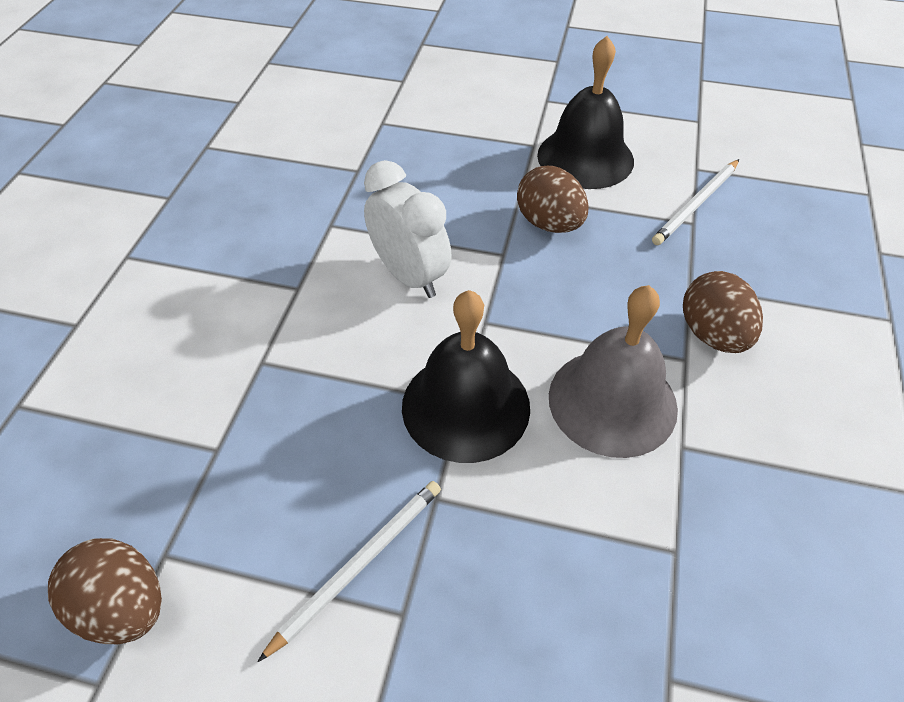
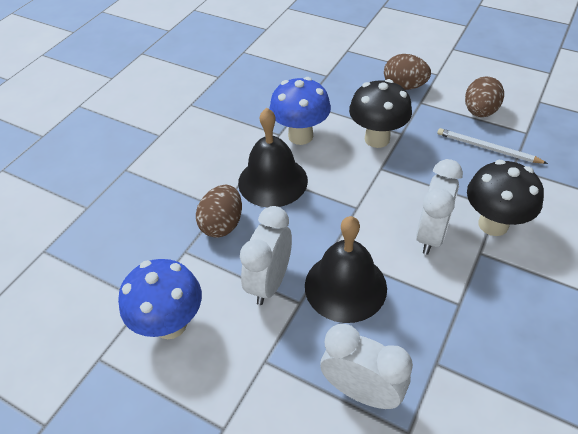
black mushroom: 0 -> 2
blue mushroom: 0 -> 2
grey bell: 1 -> 0
white clock: 1 -> 3
white pencil: 2 -> 1

